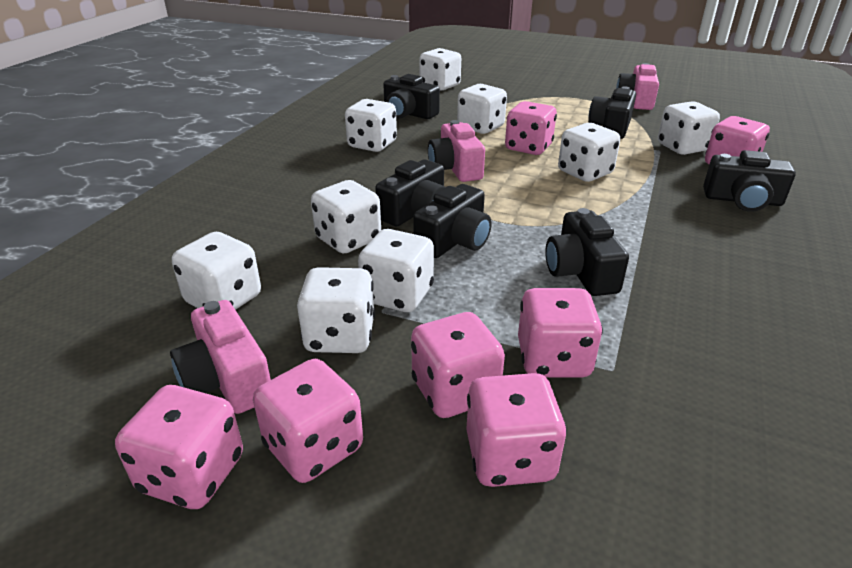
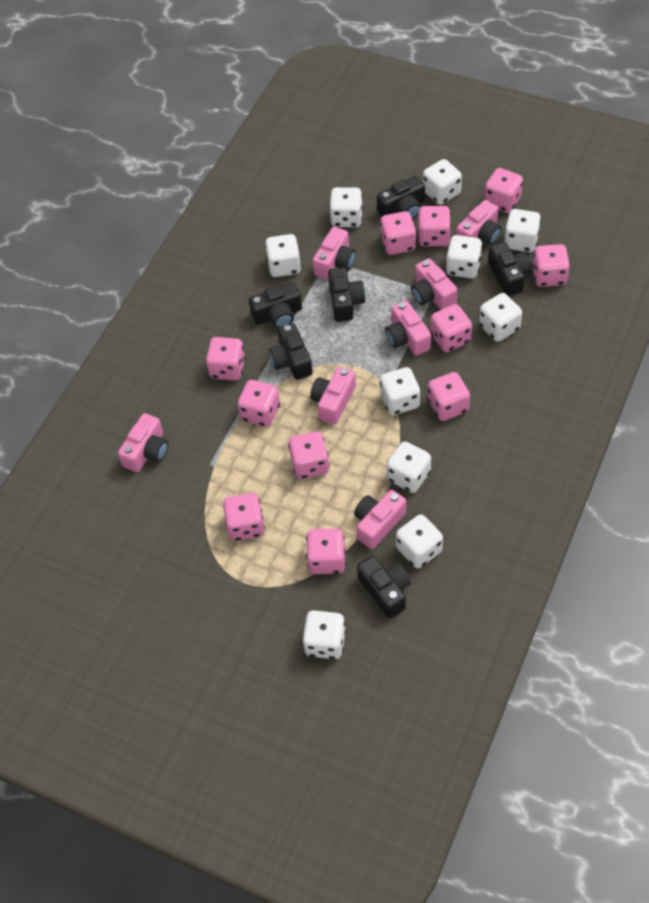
pink camera: 3 -> 7
pink dice: 7 -> 11
white dice: 9 -> 10

